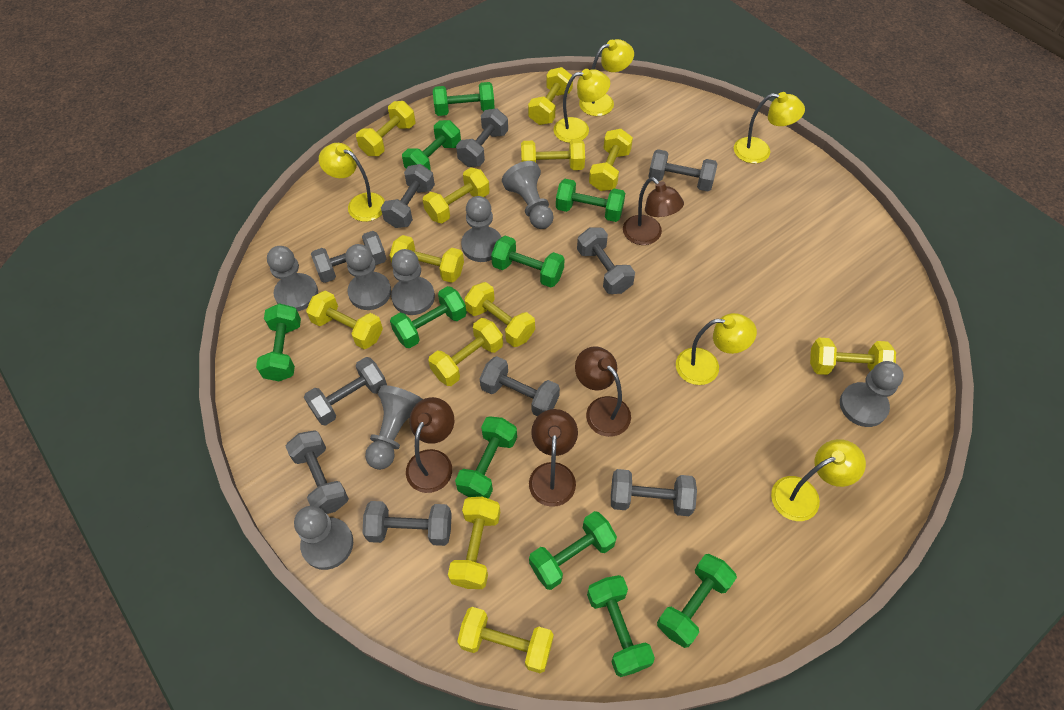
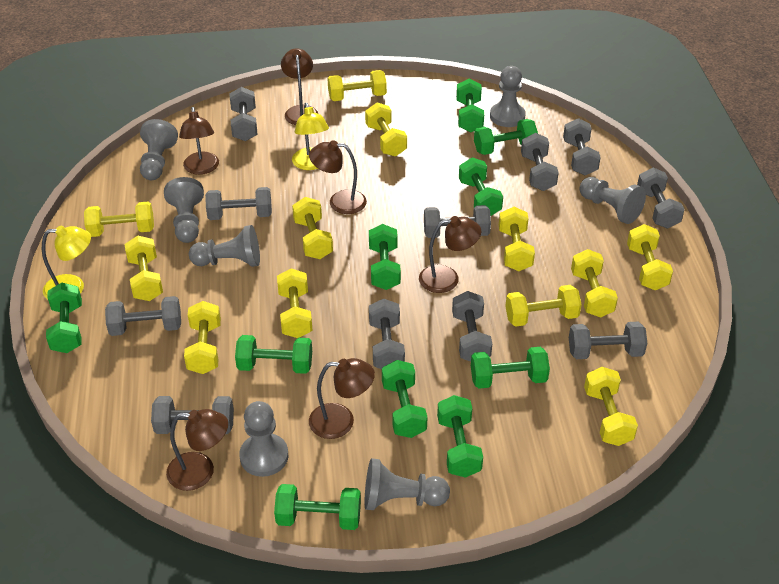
brown lamp: 4 -> 6
grey dumbbell: 10 -> 11
grey pawn: 8 -> 7
yellow lamp: 6 -> 2

